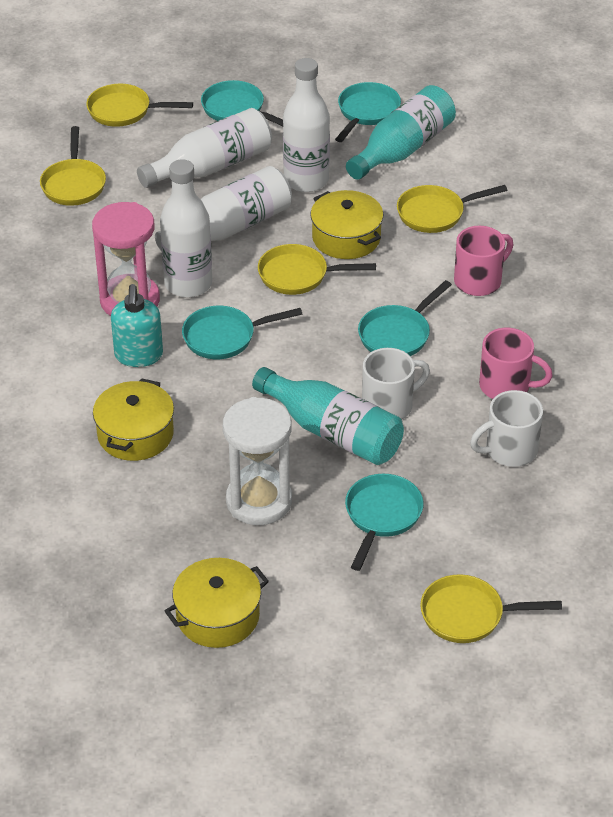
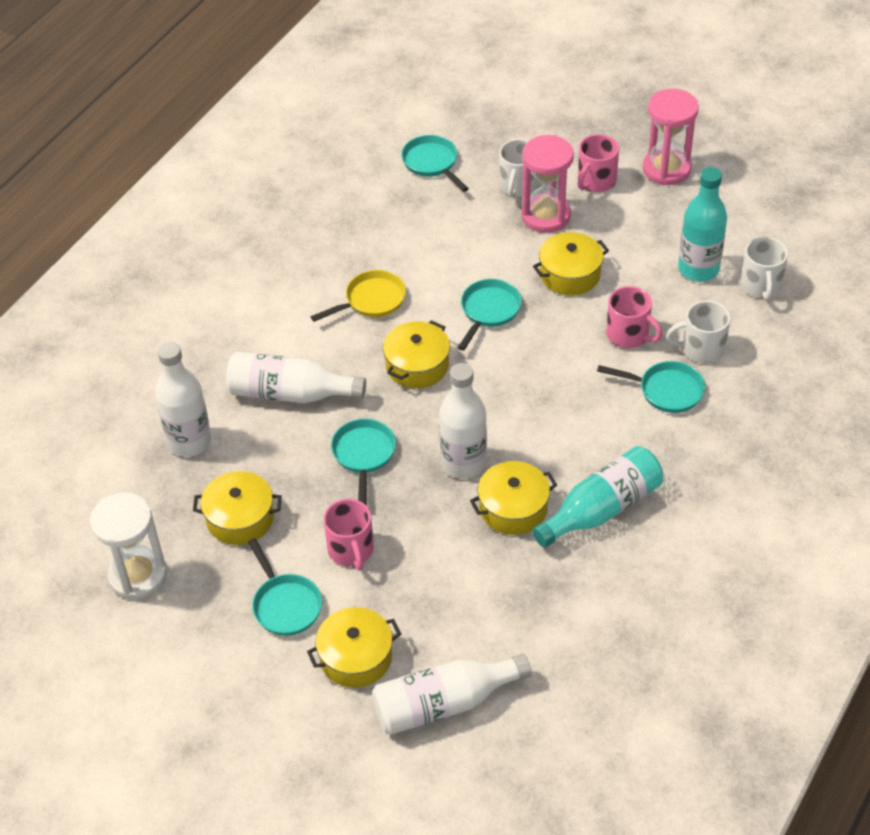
pink hourglass: 1 -> 2
pink mug: 2 -> 3
turquoise soap dispenser: 1 -> 0
white mug: 2 -> 3
yellow pan: 5 -> 1
yellow pot: 3 -> 5

